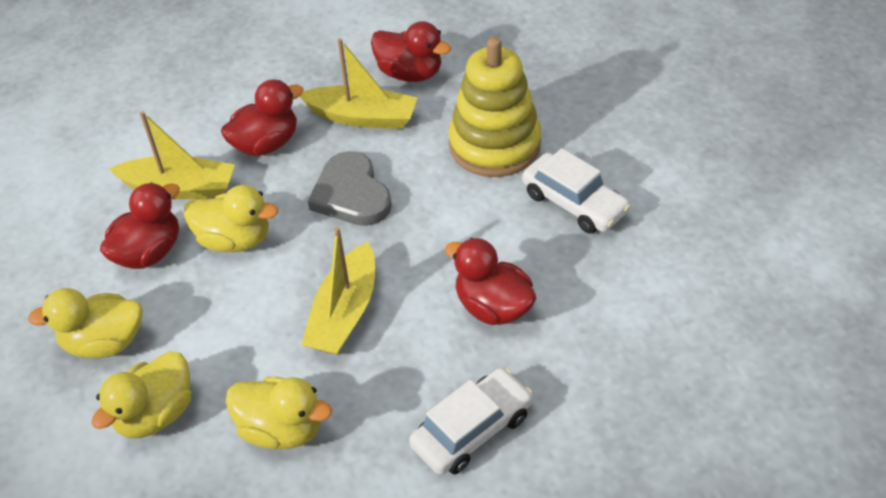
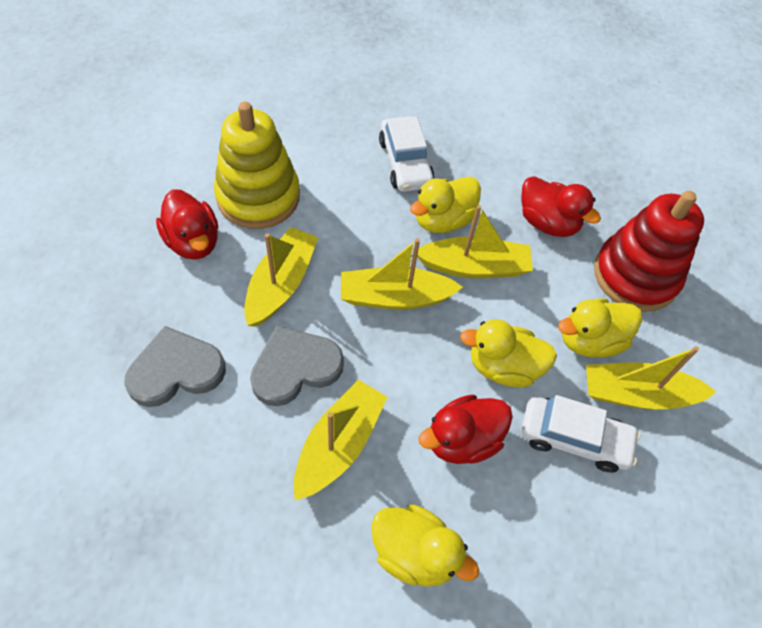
grey heart: 1 -> 2
red duck: 4 -> 3
red stacking toy: 0 -> 1
yellow boat: 3 -> 5

